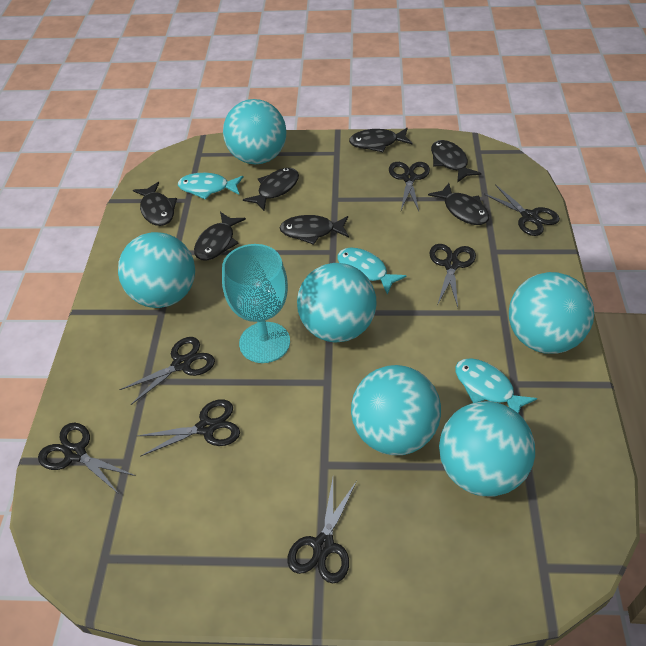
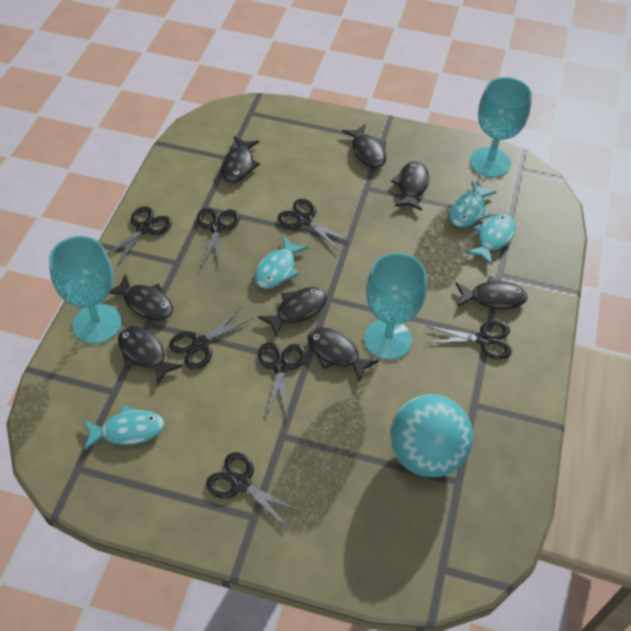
black fish: 7 -> 8
turquoise ball: 6 -> 1
turquoise fish: 3 -> 4
turquoise goblet: 1 -> 3

